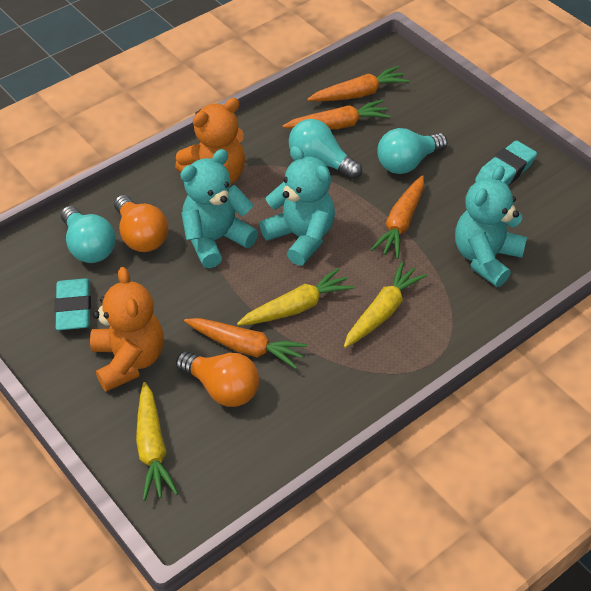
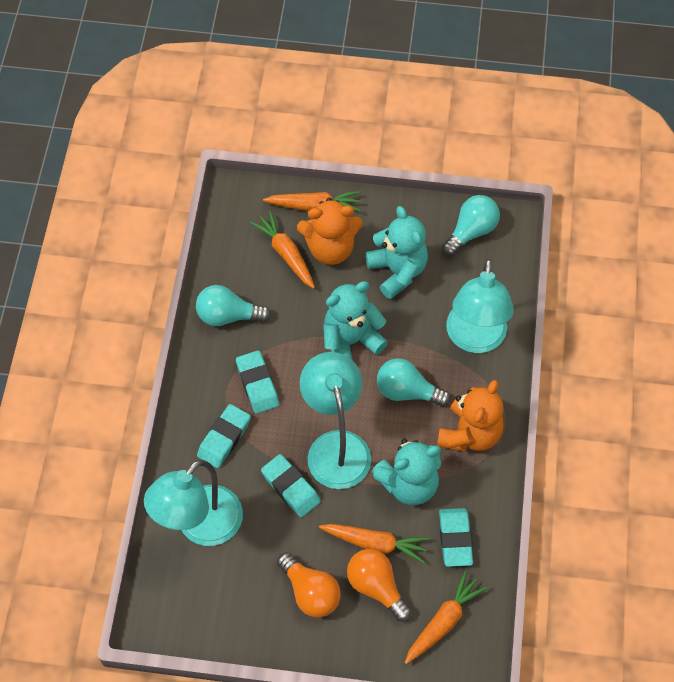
turquoise eraser: 2 -> 4
turquoise lamp: 0 -> 3
yellow carrot: 3 -> 0

